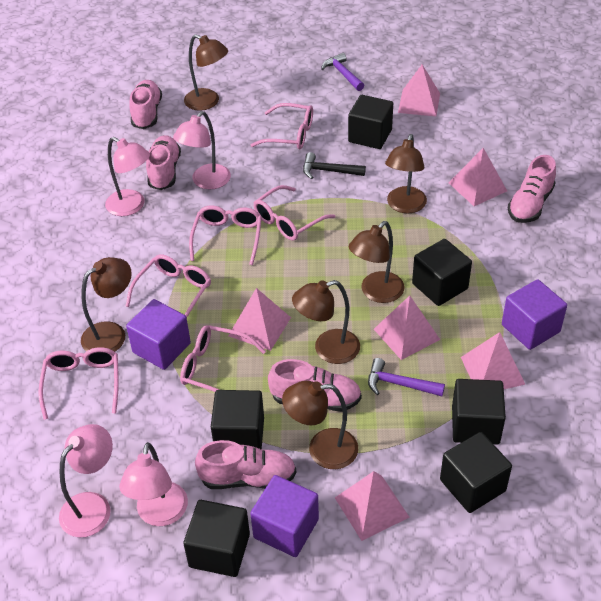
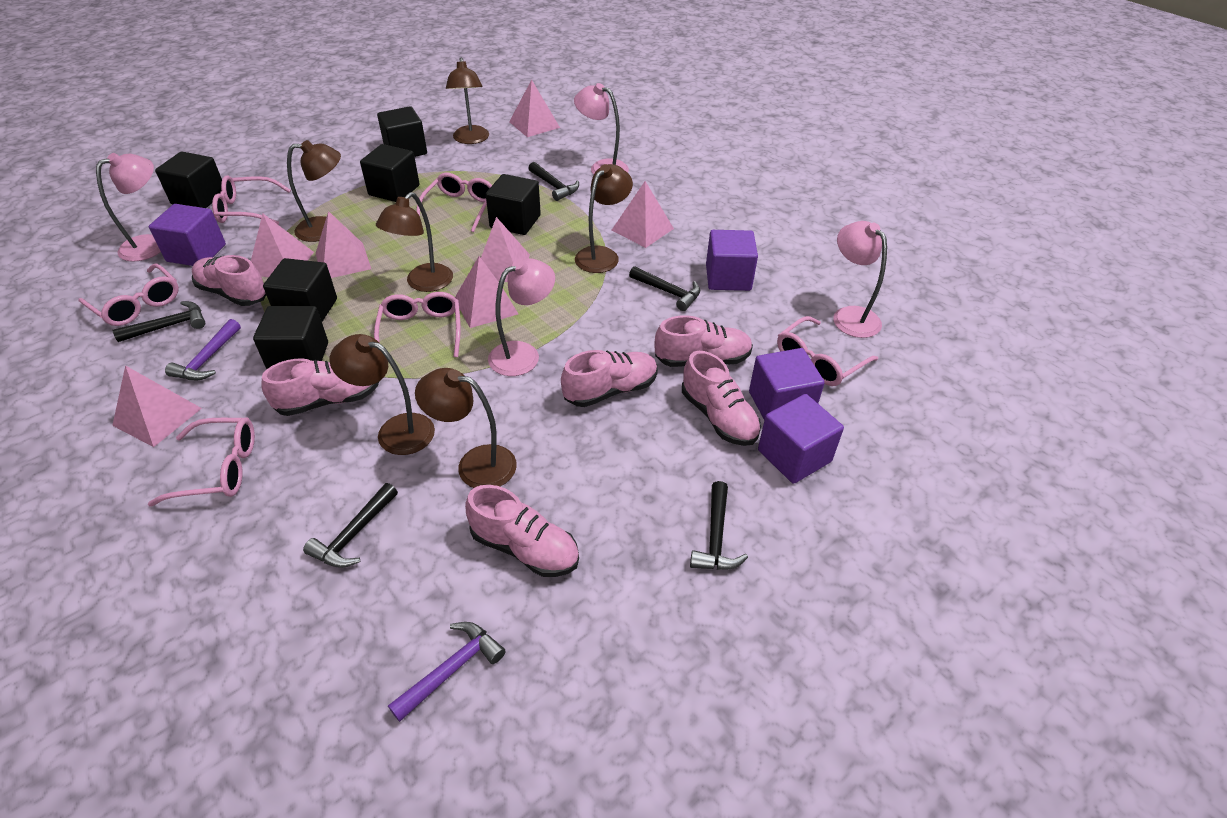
black hammer: 1 -> 5
pink pyramid: 6 -> 7
pink shoe: 5 -> 6
purple cube: 3 -> 4

